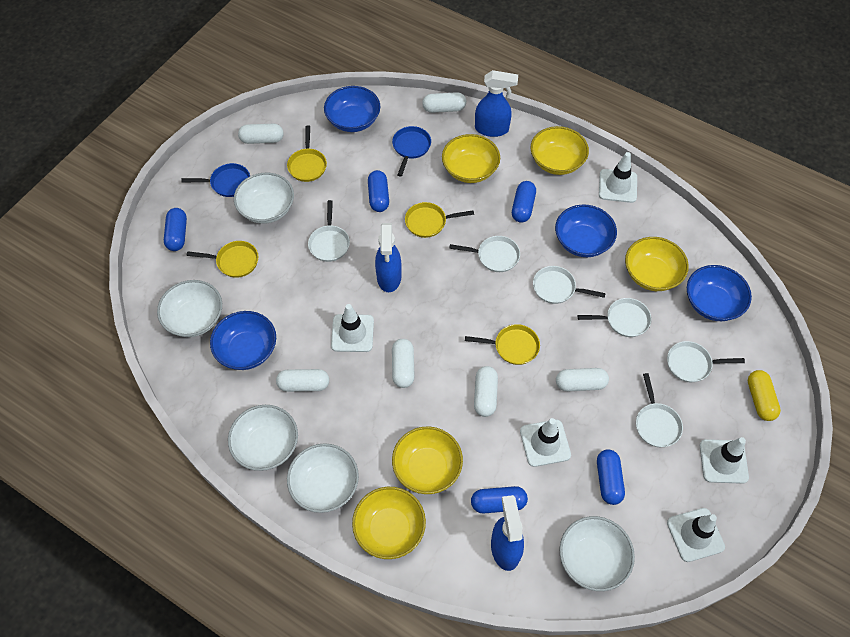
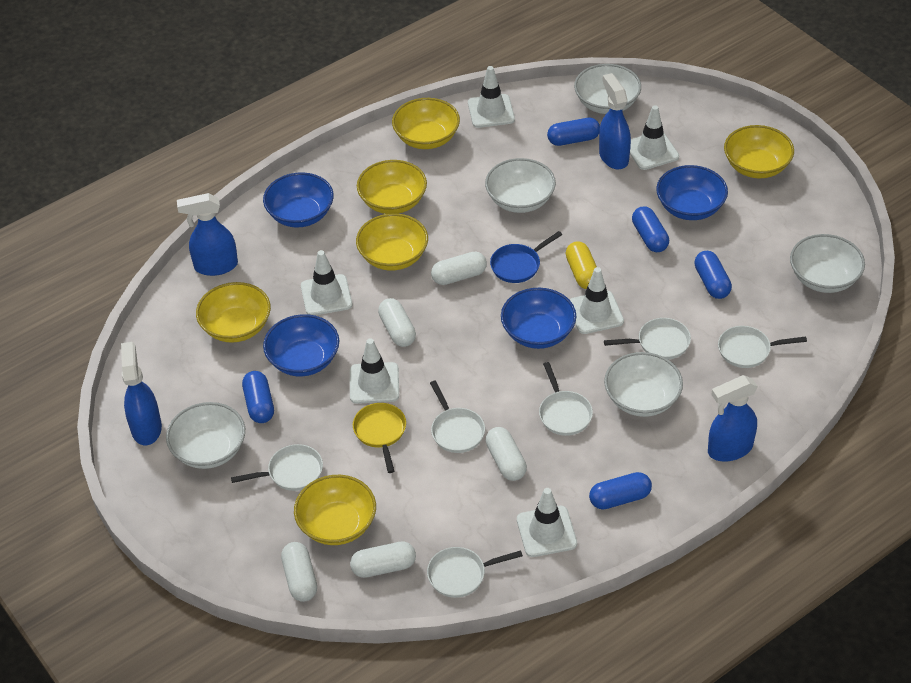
blue pan: 2 -> 1
blue spray bottle: 3 -> 4
white capsule: 6 -> 5
white traffic cone: 5 -> 6
yellow bowl: 5 -> 6
yellow pan: 4 -> 1

